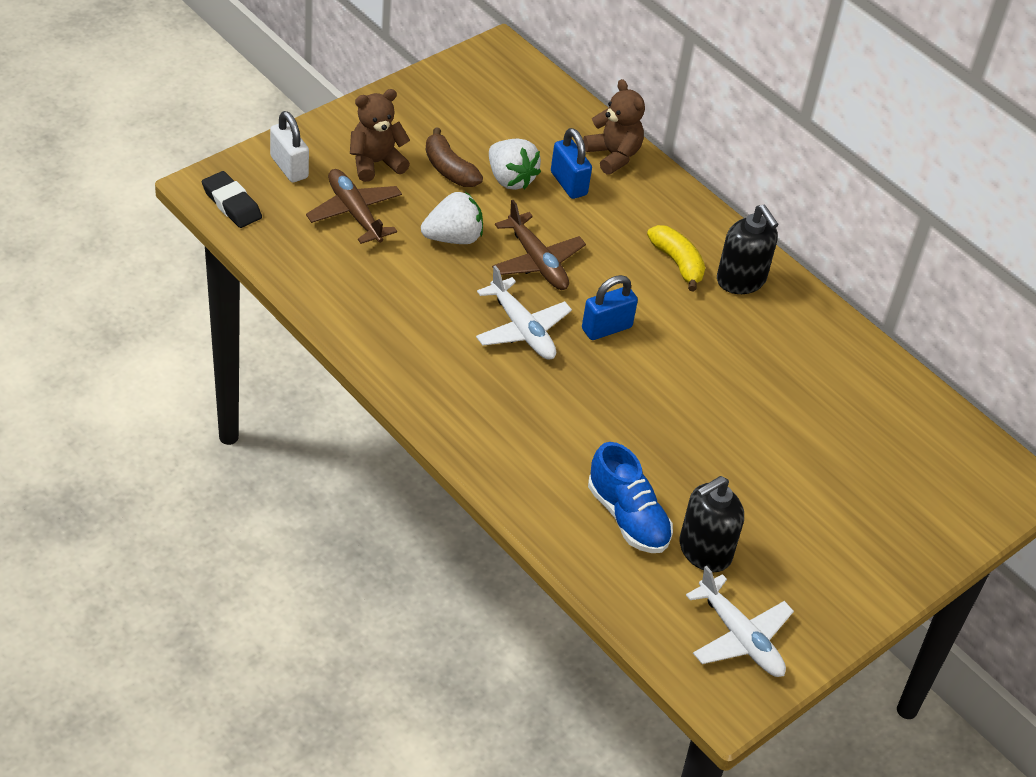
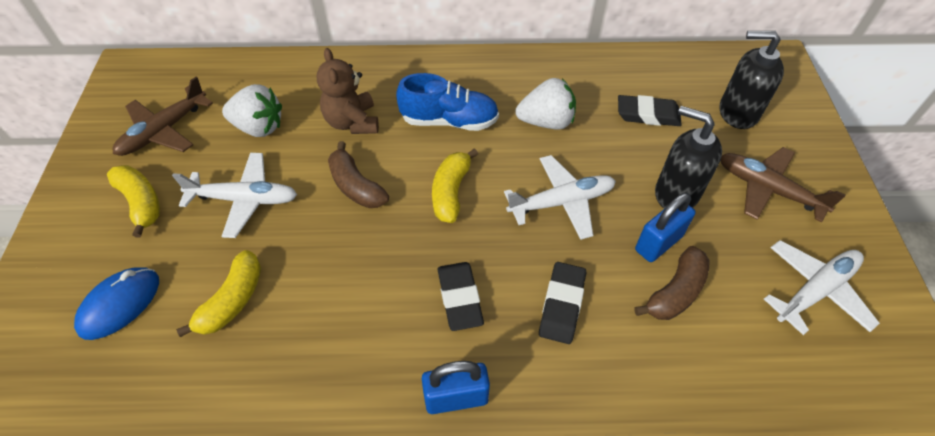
black eraser: 1 -> 3
blue mouse: 0 -> 1
brown banana: 1 -> 2
brown teddy bear: 2 -> 1
white padlock: 1 -> 0
white plane: 2 -> 3
yellow banana: 1 -> 3

